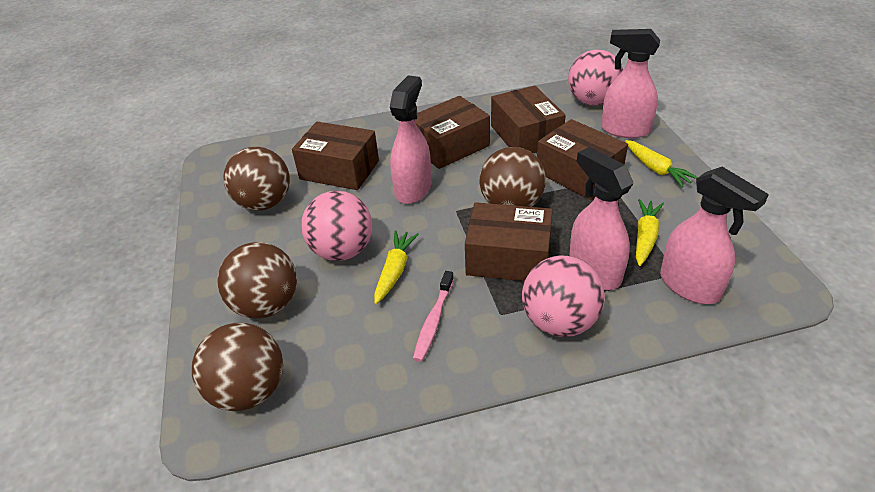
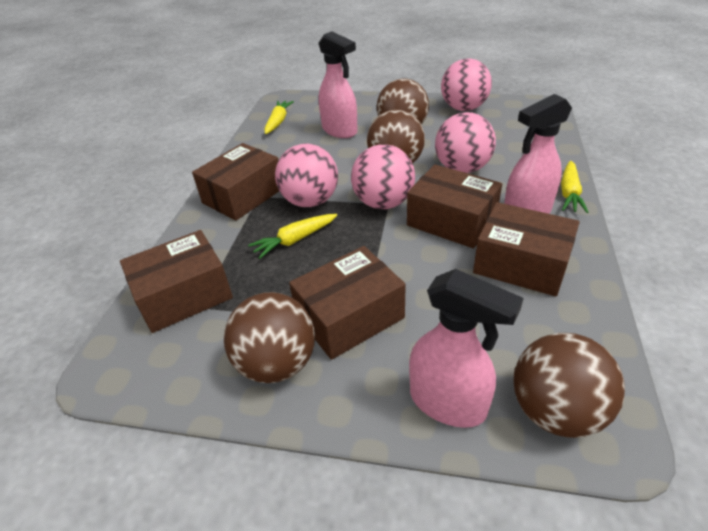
pink ball: 3 -> 4
pink spray bottle: 4 -> 3
pink toothbrush: 1 -> 0

